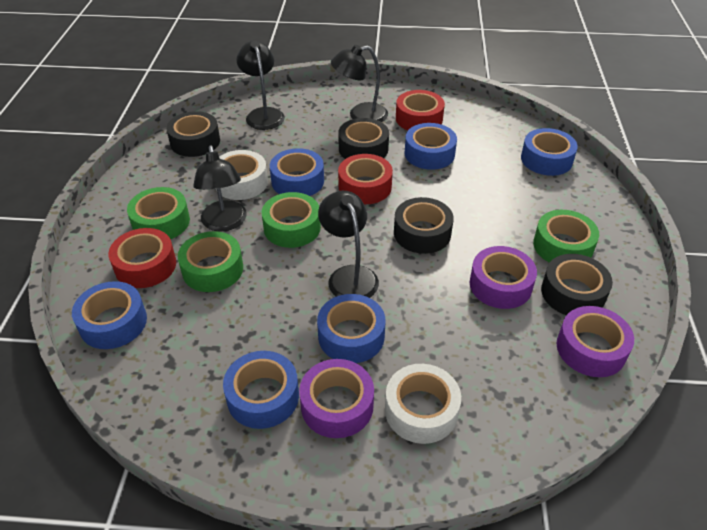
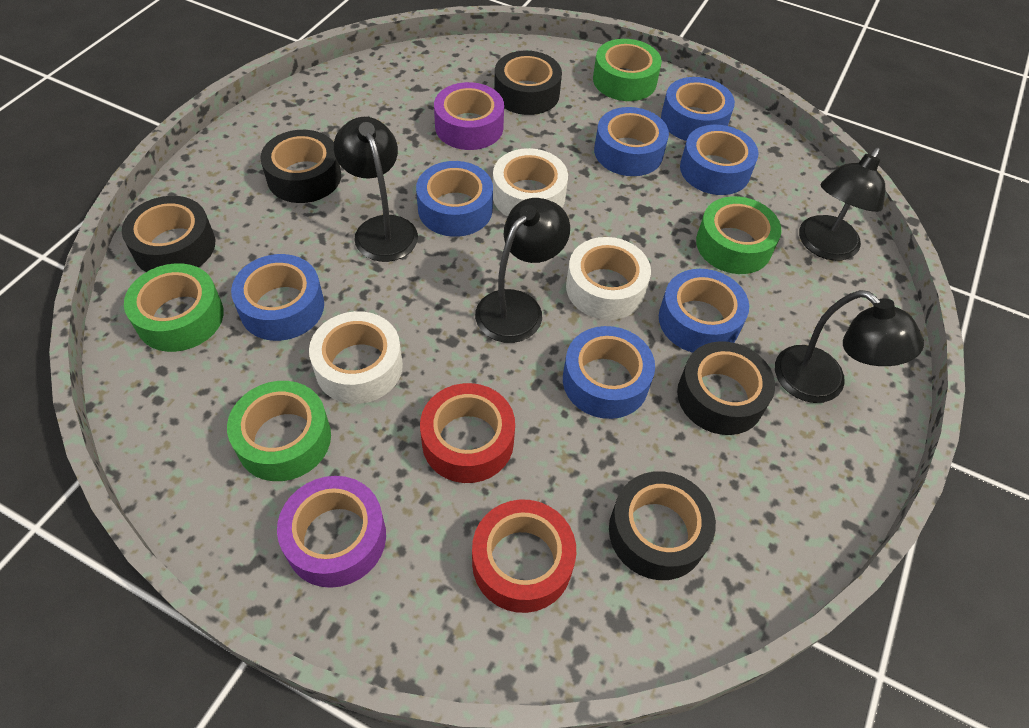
black tape: 4 -> 5
blue tape: 6 -> 7
purple tape: 3 -> 2
red tape: 3 -> 2
white tape: 2 -> 3

